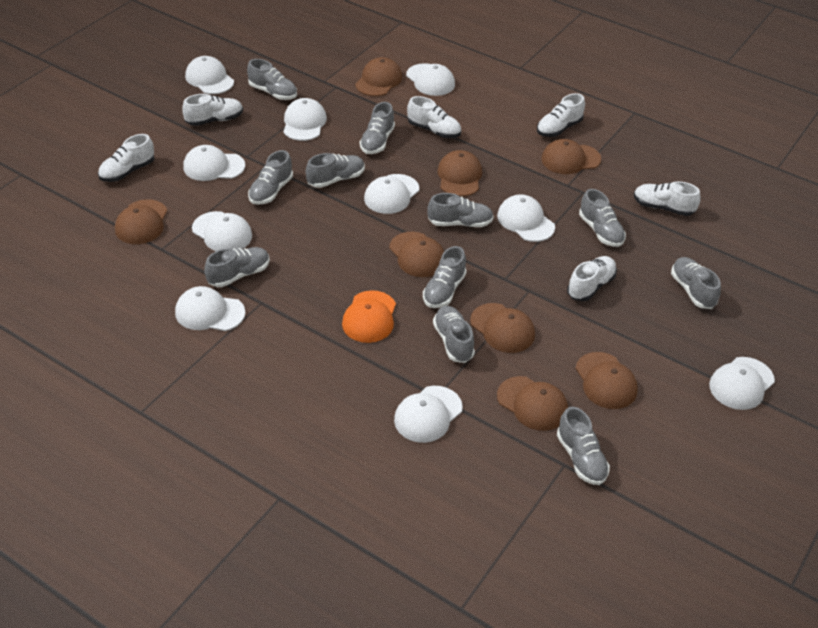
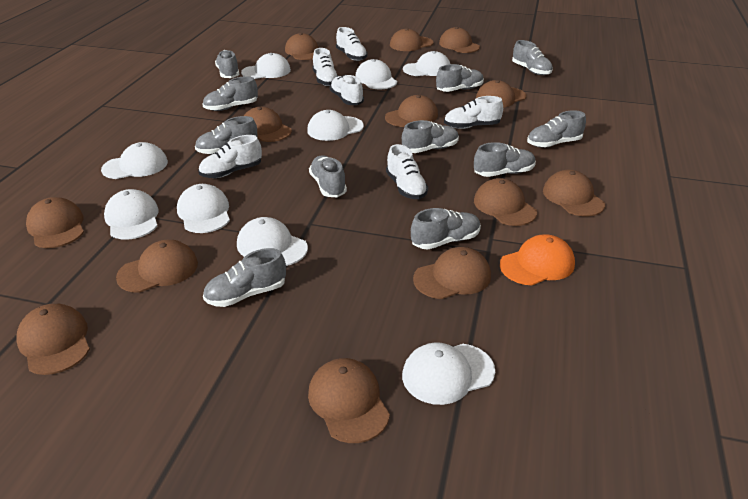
brown cap: 8 -> 13
white cap: 10 -> 9

